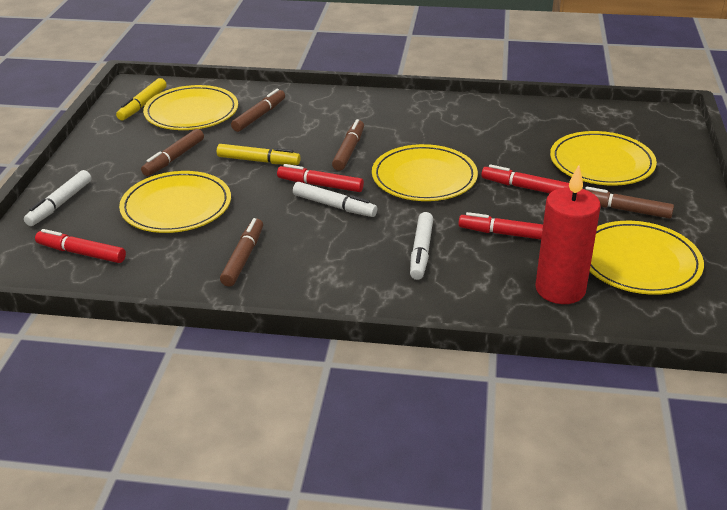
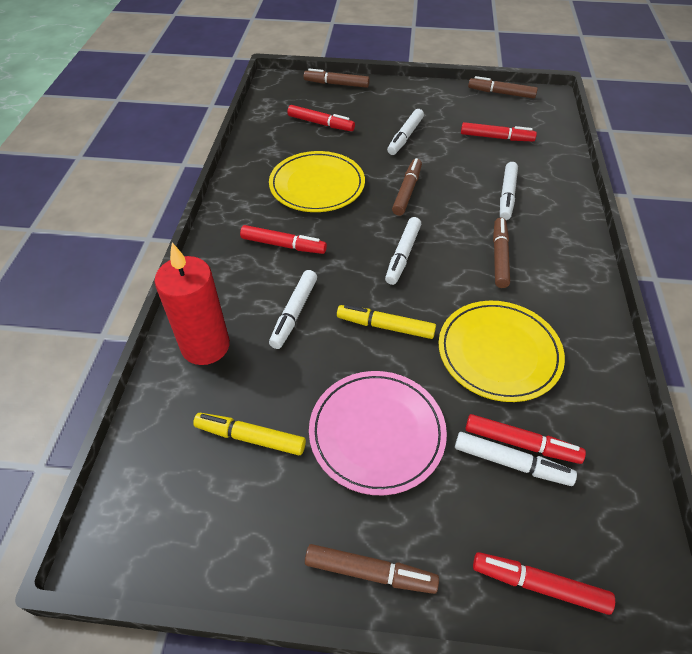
pink plate: 0 -> 1
red marker: 4 -> 5
white marker: 3 -> 5
yellow plate: 5 -> 2

